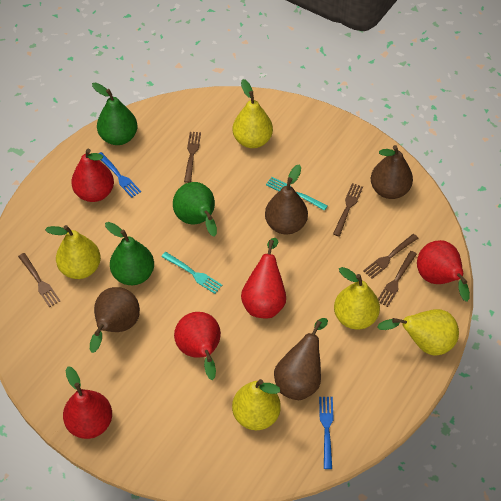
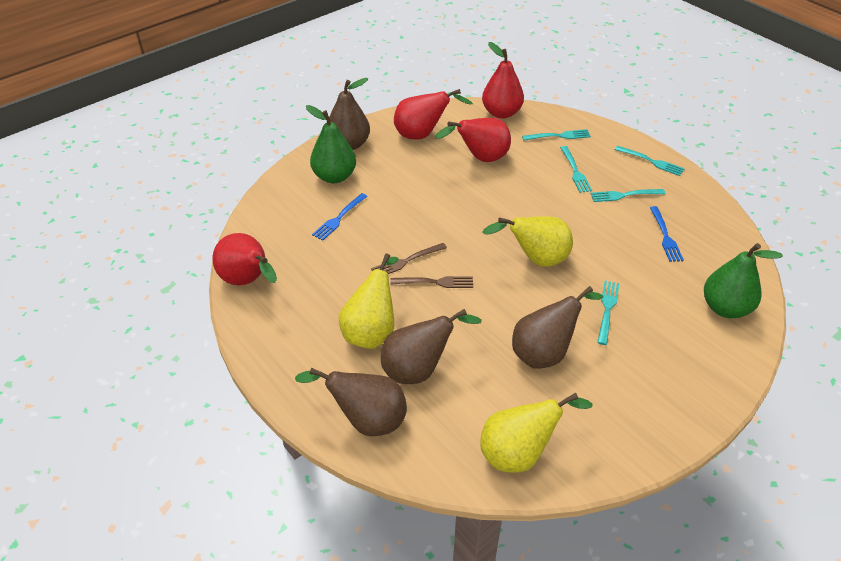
brown fork: 5 -> 2
green pear: 3 -> 2
red pear: 5 -> 4
turquoise fork: 2 -> 5
yellow pear: 5 -> 3

